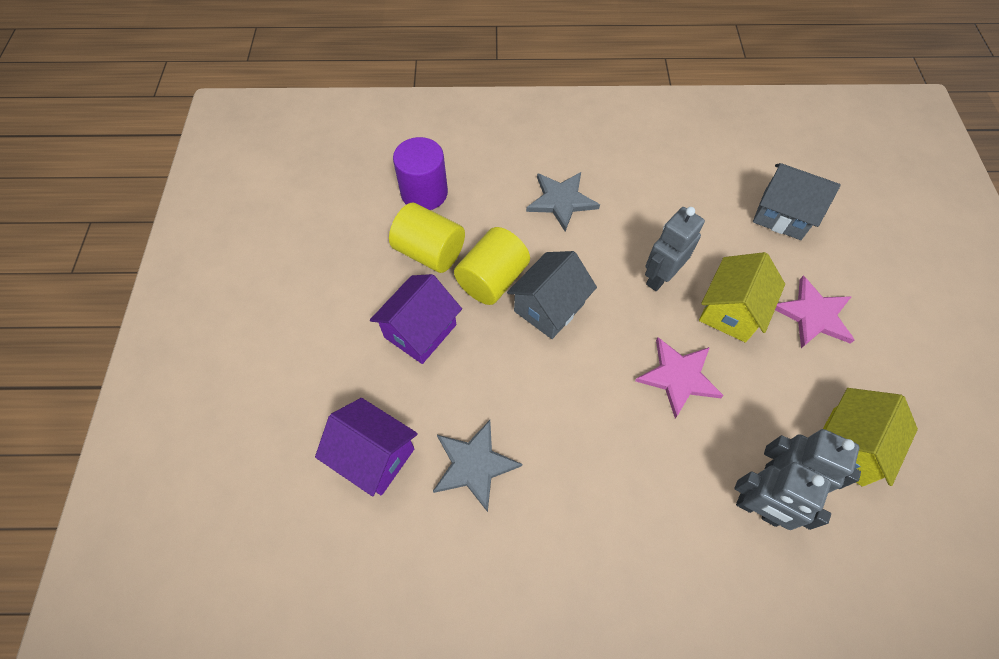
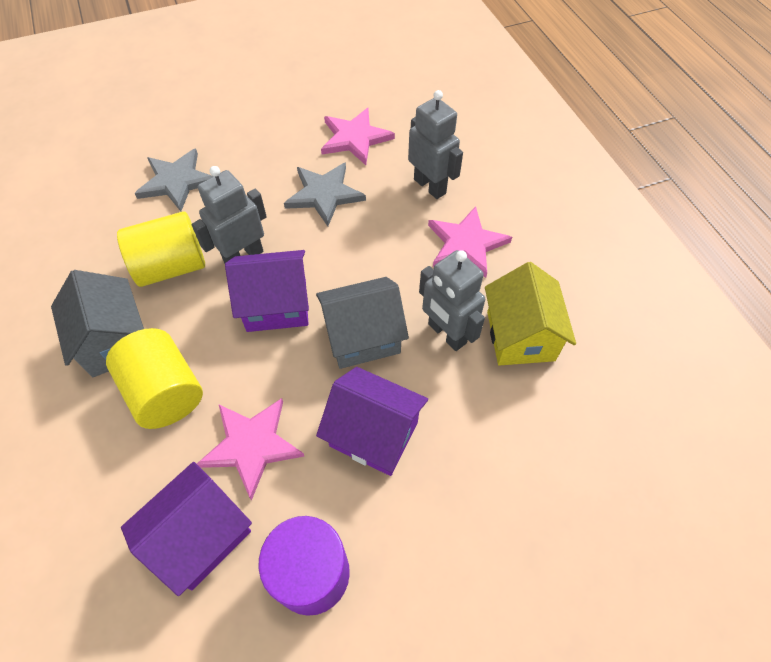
pink star: 2 -> 3
purple house: 2 -> 3
yellow house: 2 -> 1

